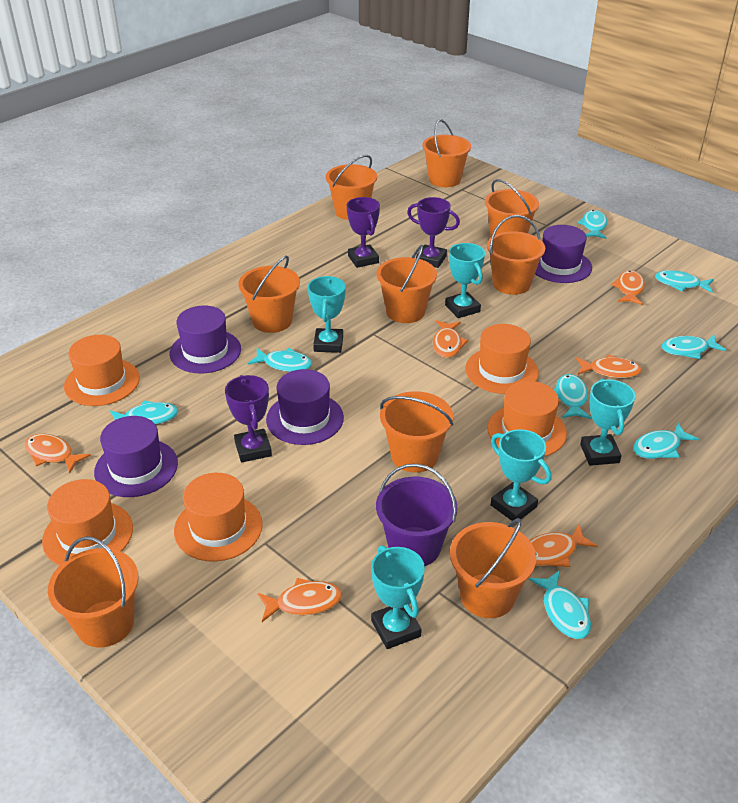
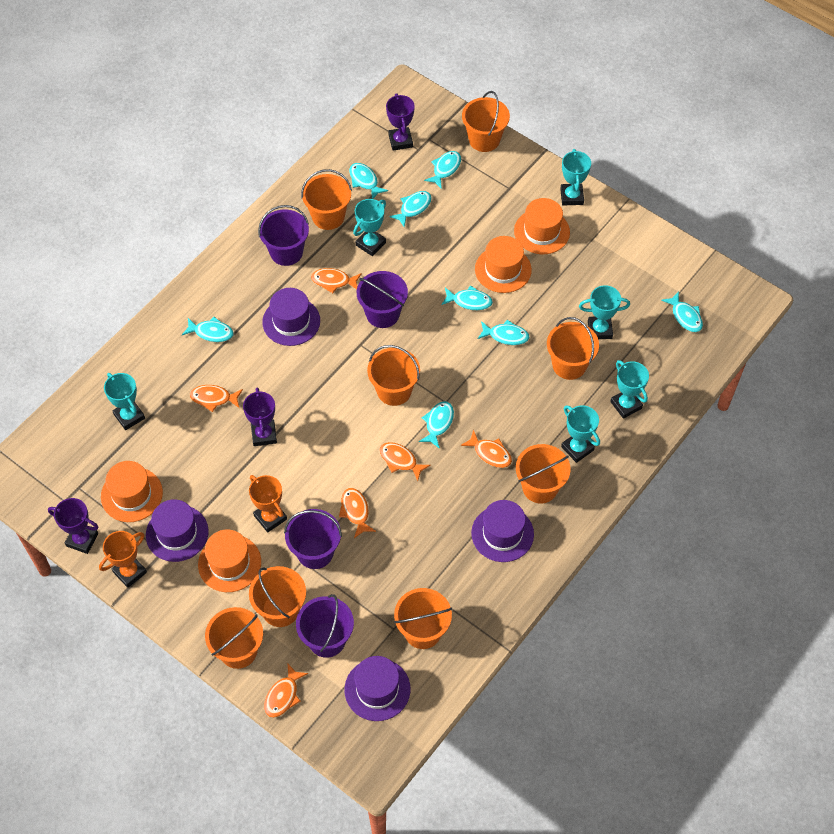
orange bucket: 9 -> 8
orange hat: 5 -> 4
orange trophy: 0 -> 2
purple bucket: 1 -> 4
turquoise trophy: 5 -> 6

